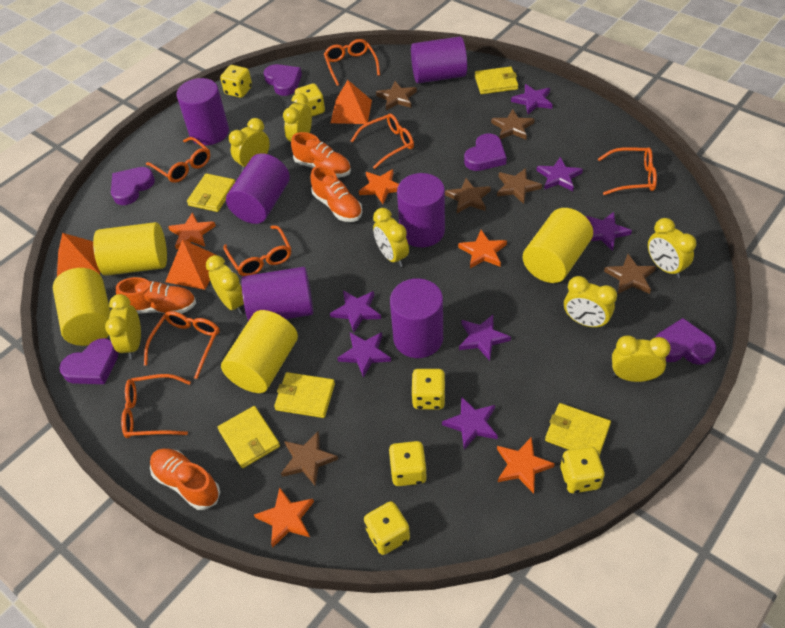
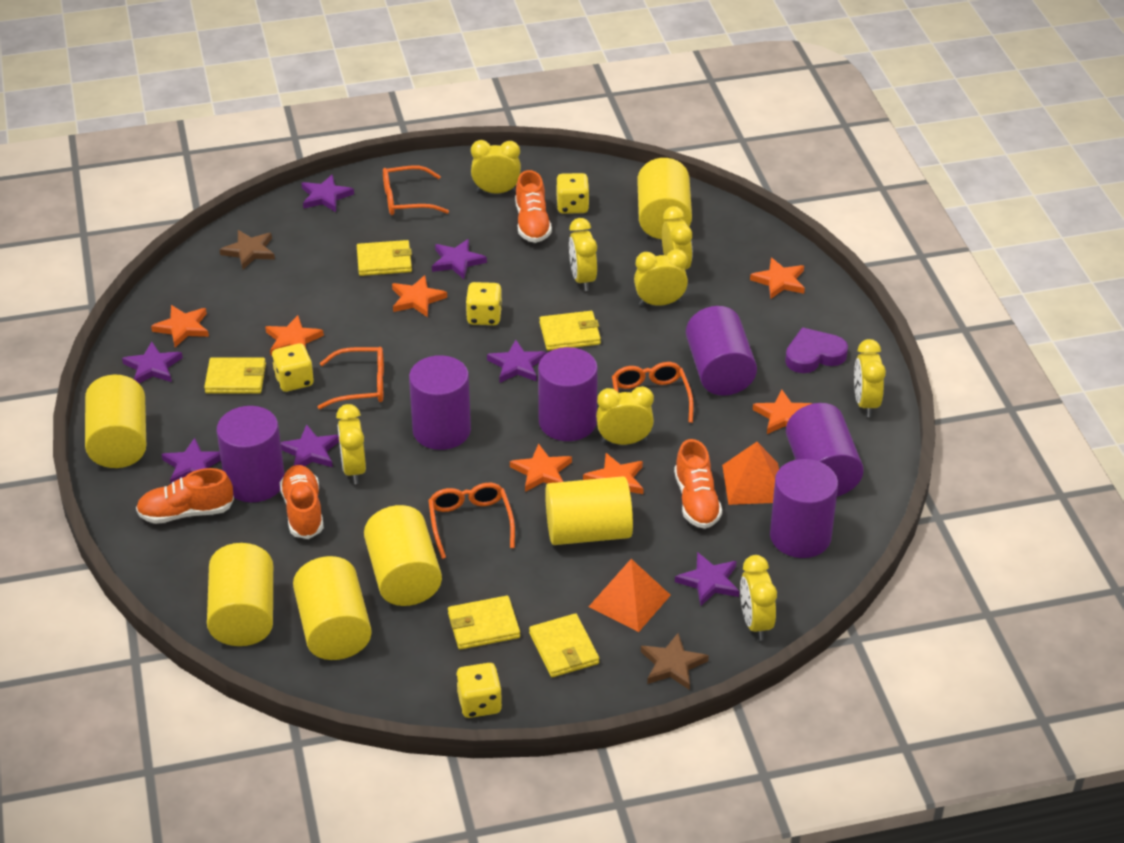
brown star: 6 -> 2
orange glasses: 7 -> 4
orange pyramid: 3 -> 2
orange star: 5 -> 7
purple heart: 5 -> 1
yellow cylinder: 4 -> 6
yellow dice: 6 -> 4

